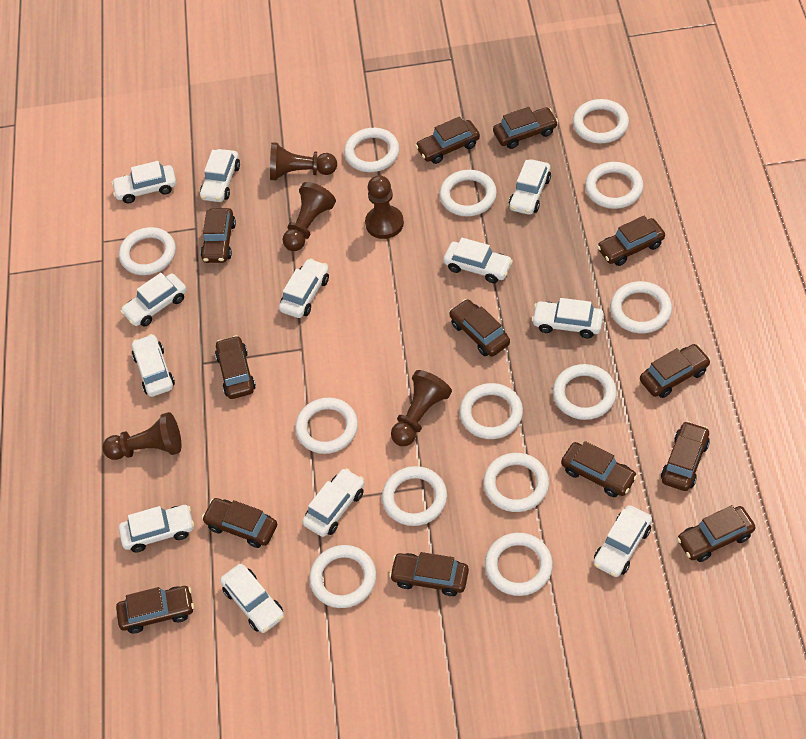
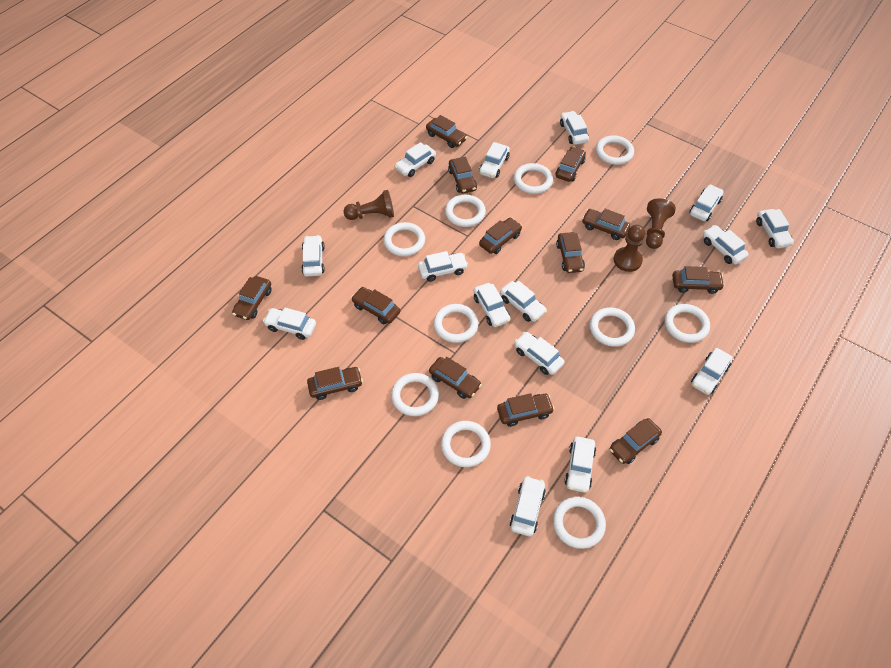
brown pawn: 5 -> 3
white car: 12 -> 15
white ring: 13 -> 10

